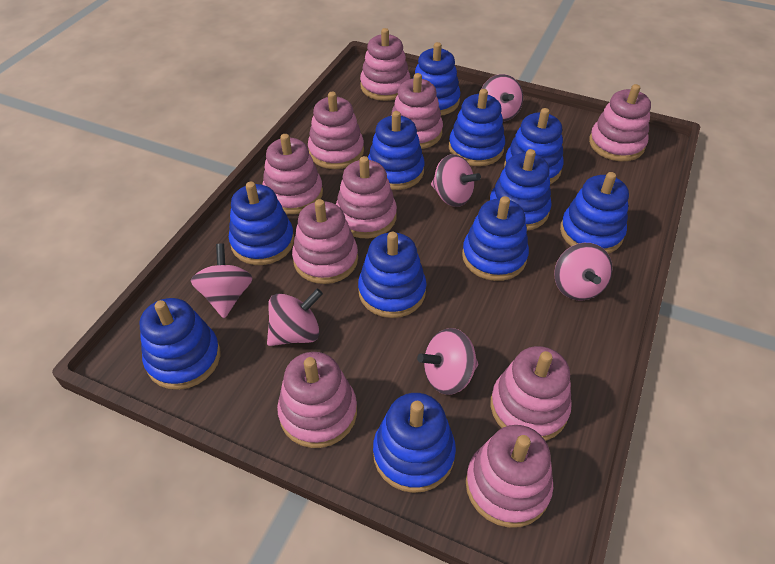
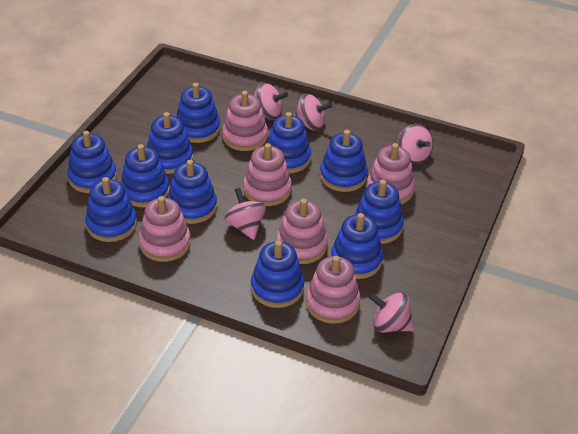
pink spinning top: 6 -> 5
pink stacking toy: 10 -> 6

